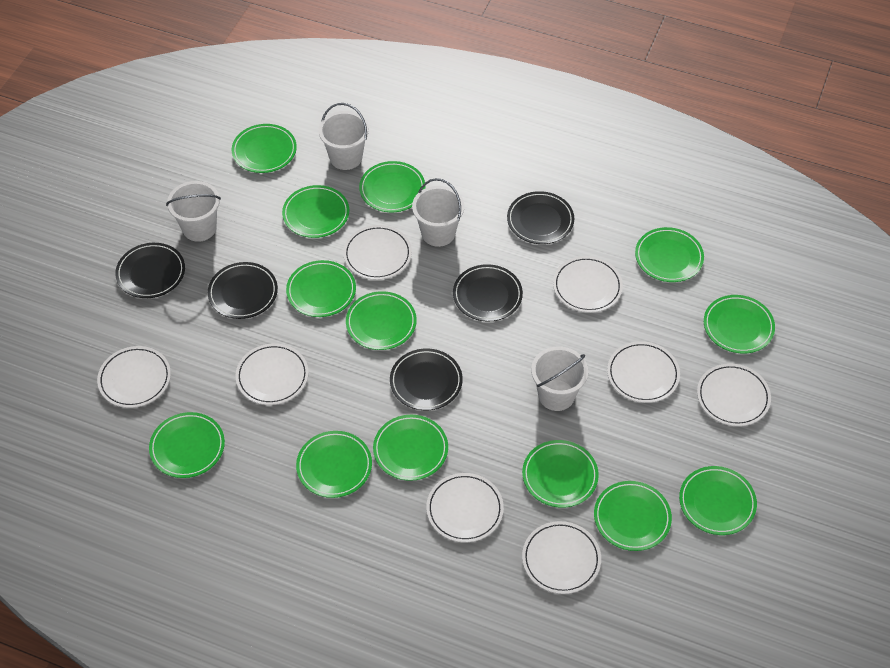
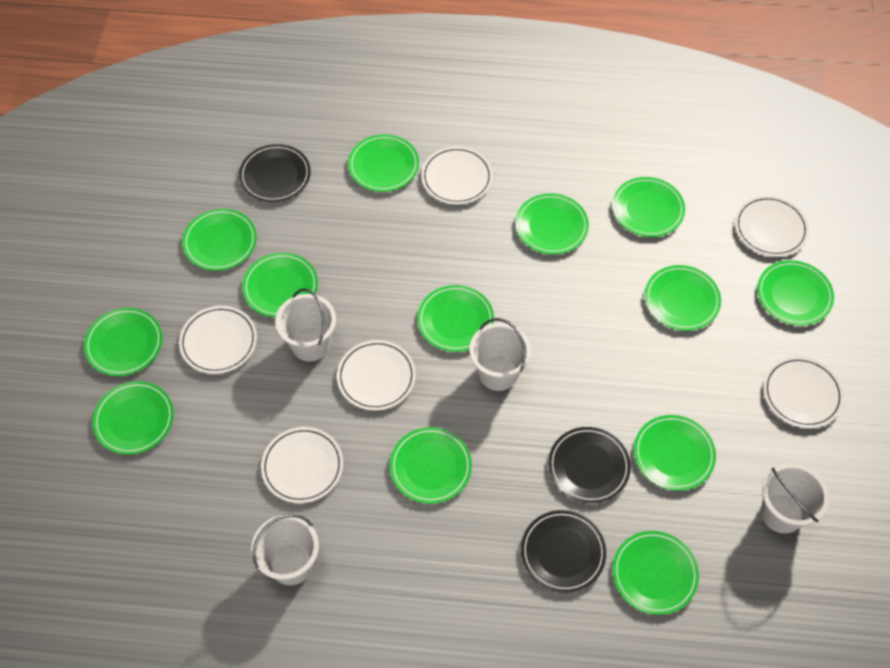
black plate: 5 -> 3
white plate: 8 -> 6

